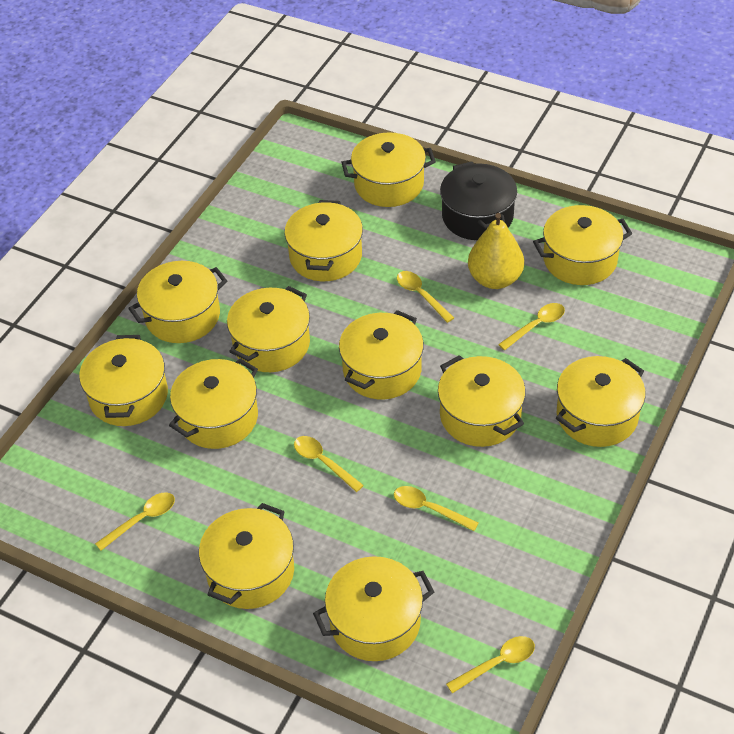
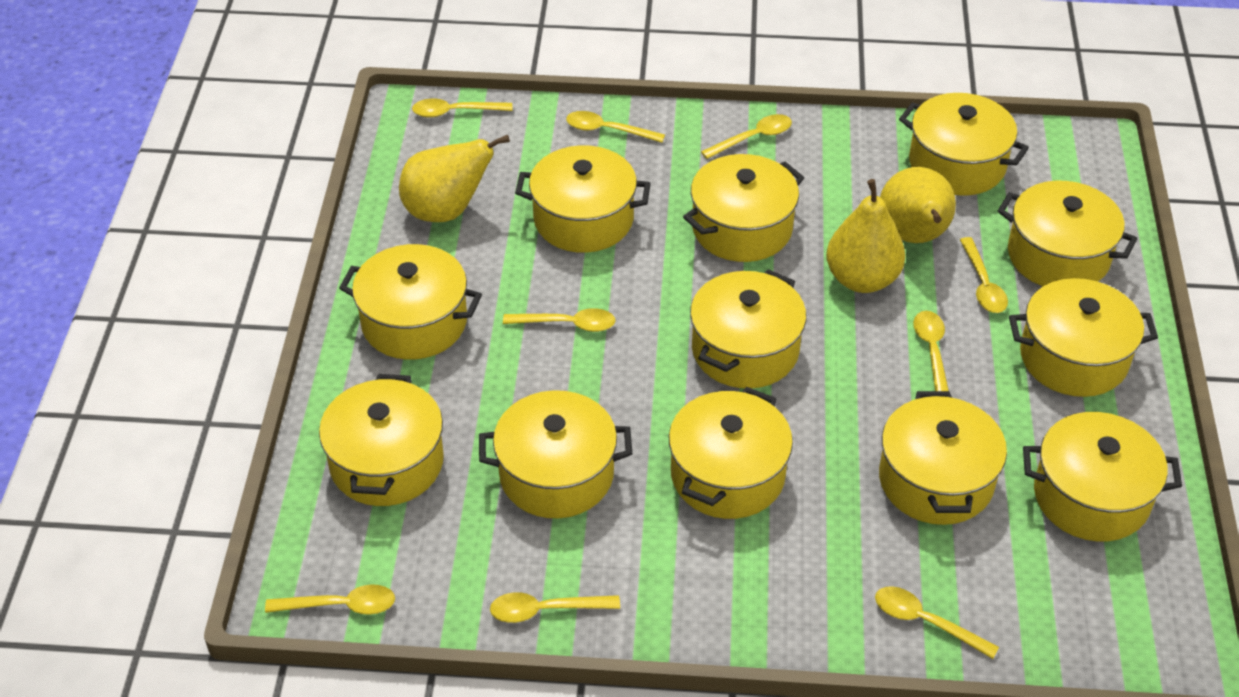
black pot: 1 -> 0
yellow pear: 1 -> 3
yellow spoon: 6 -> 9

